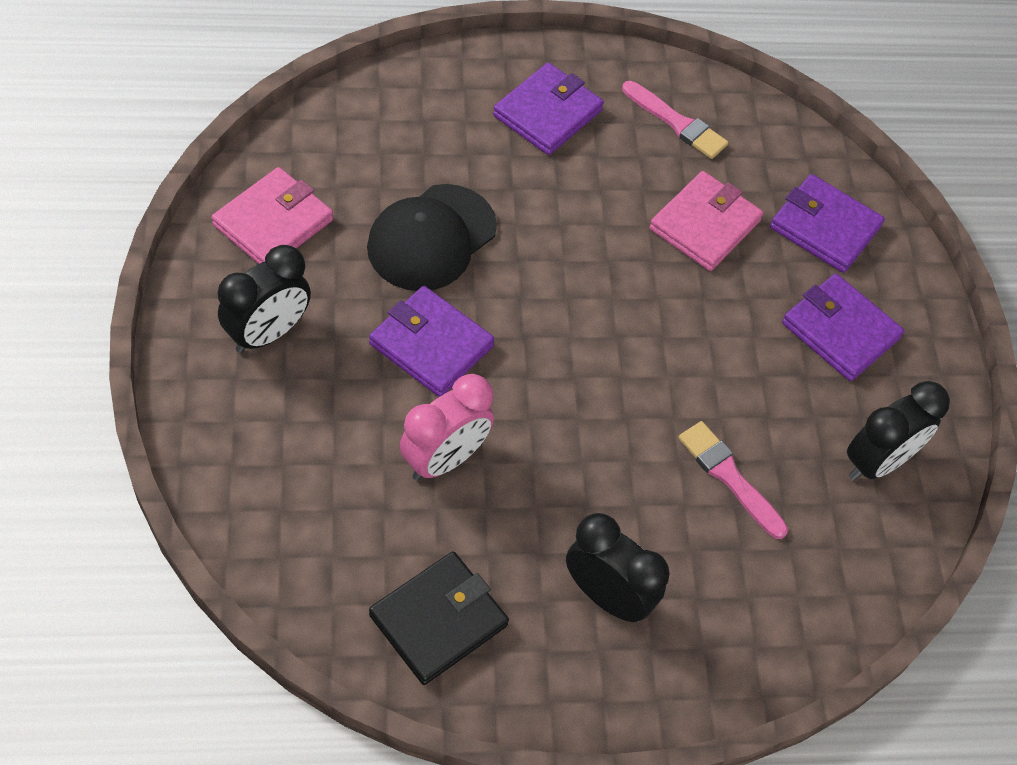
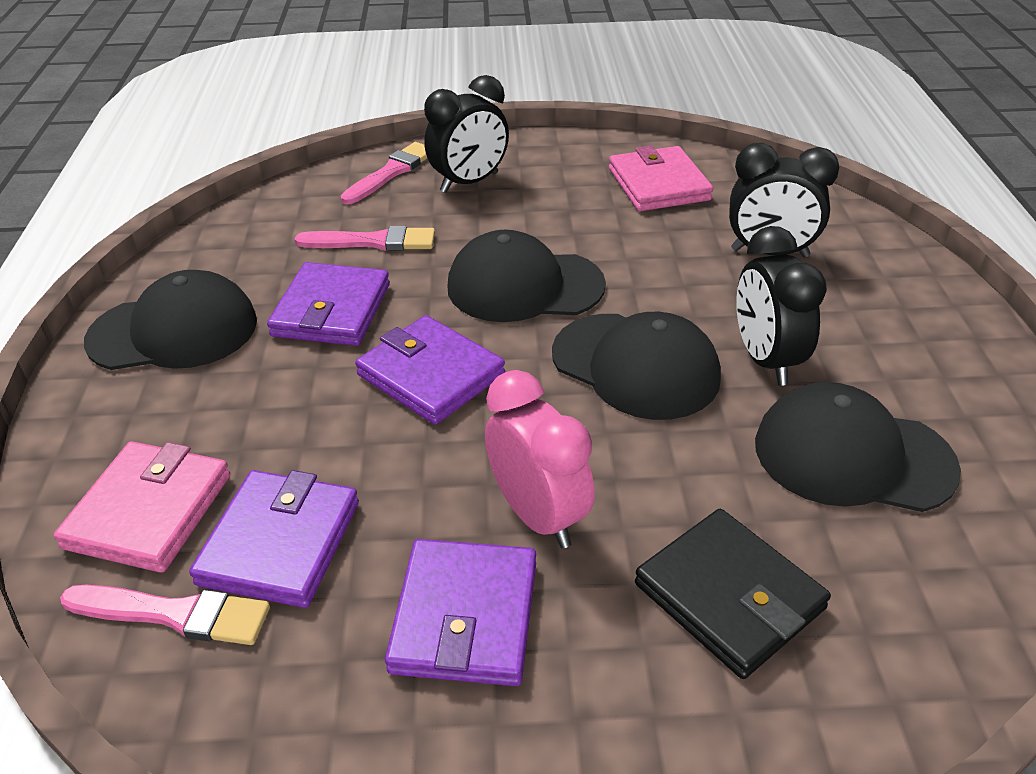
black cap: 1 -> 4
pink brush: 2 -> 3

